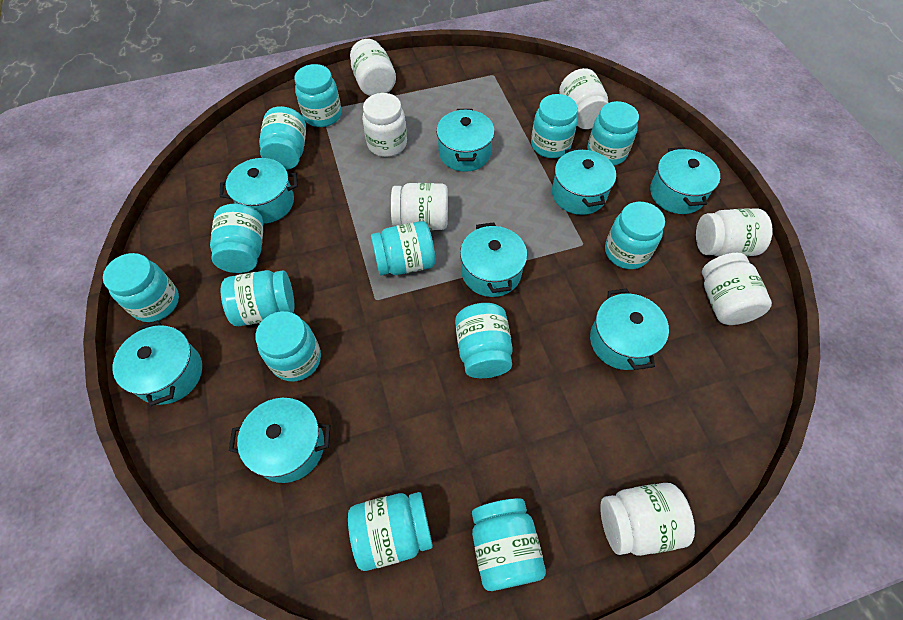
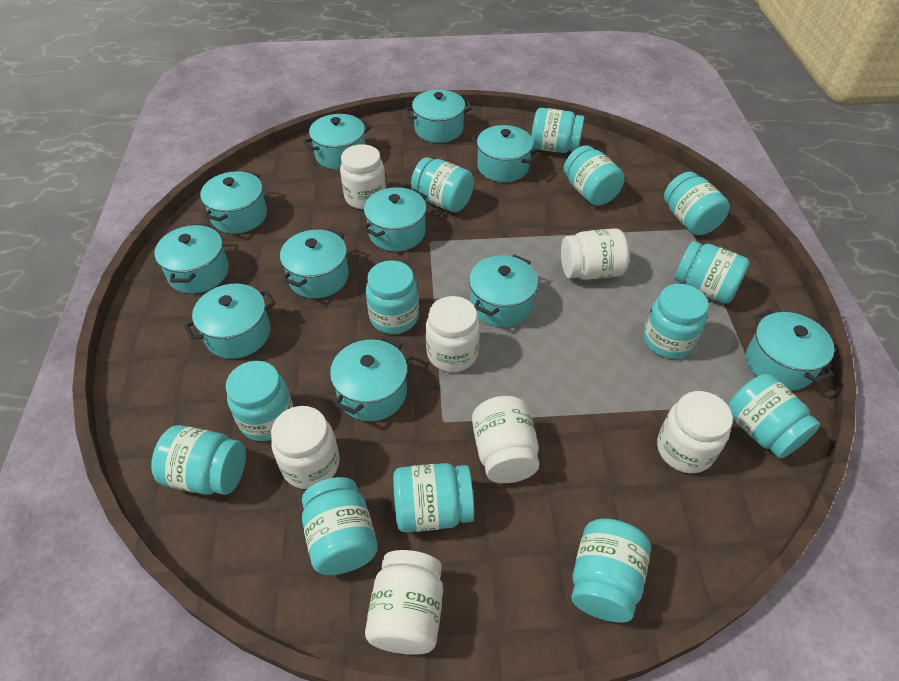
turquoise pot: 8 -> 11

